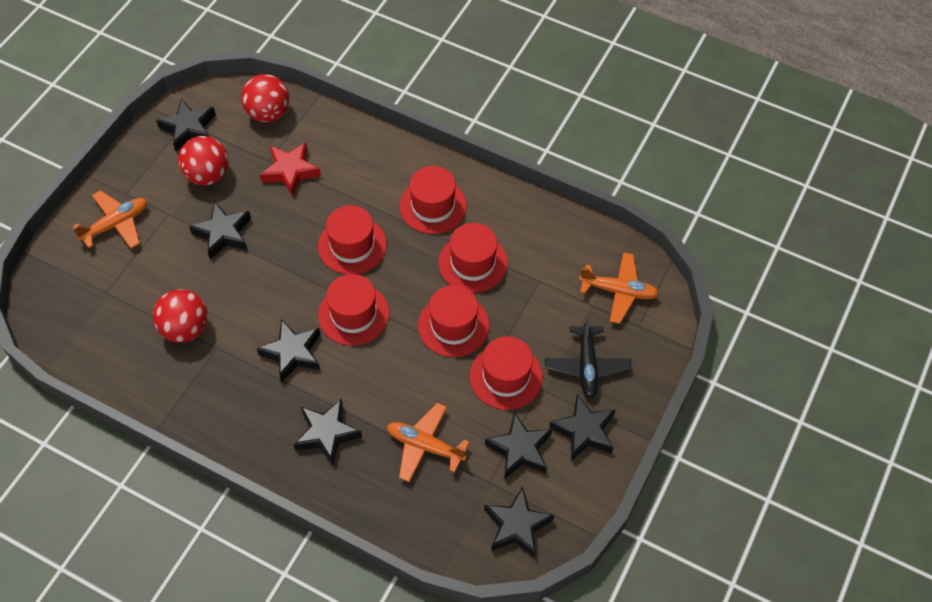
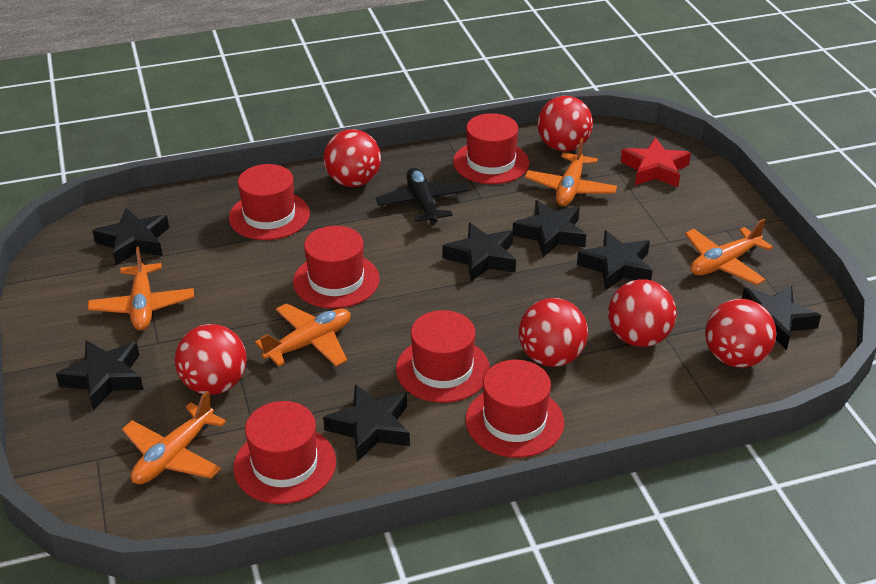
orange plane: 3 -> 5
red ball: 3 -> 6

